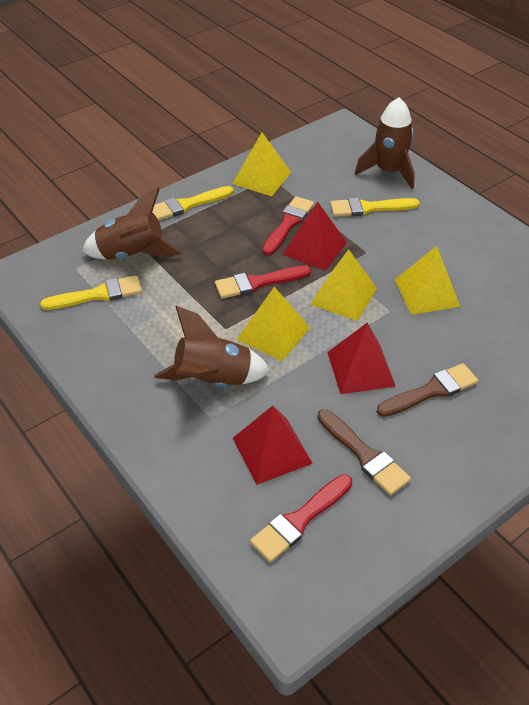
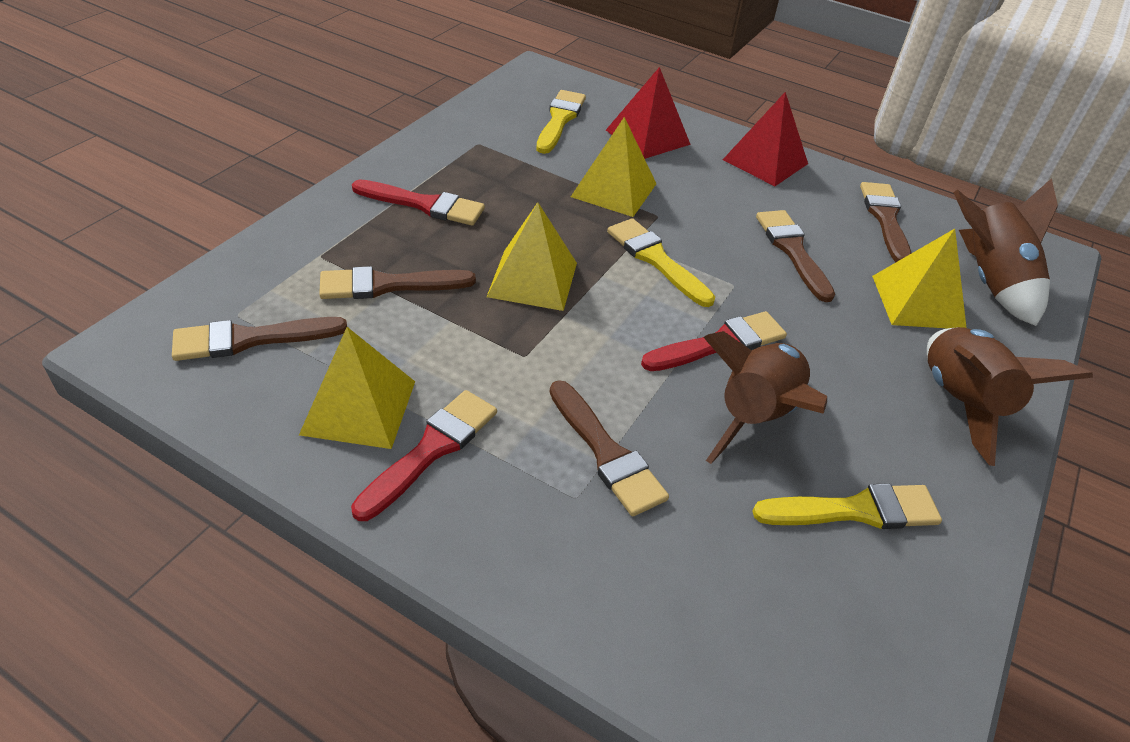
brown brush: 2 -> 5
red pyramid: 3 -> 2

